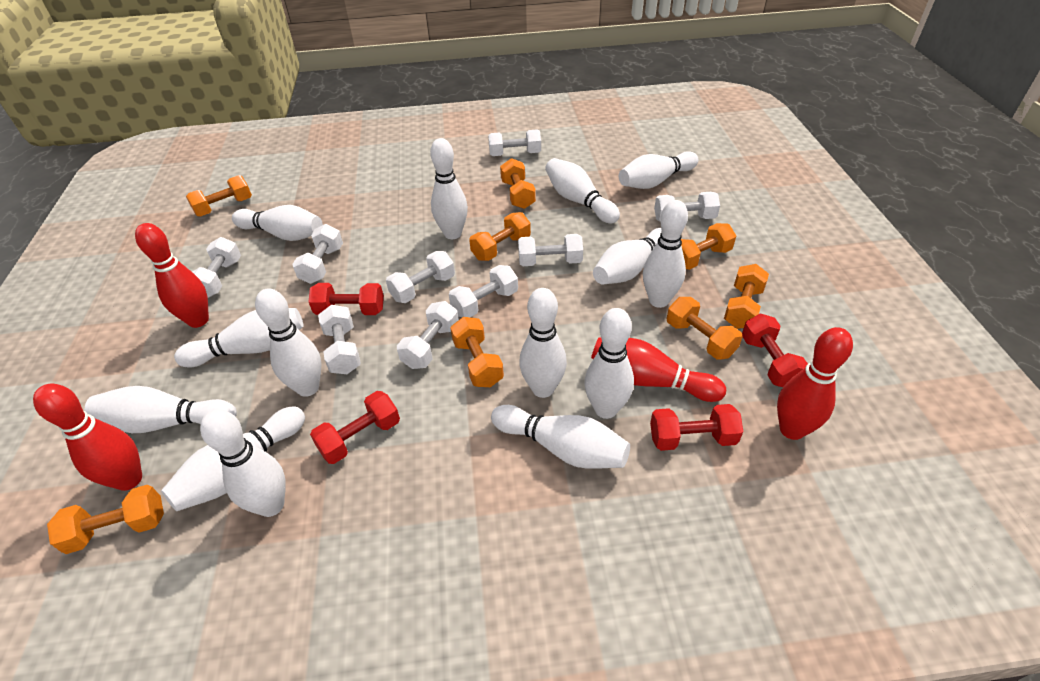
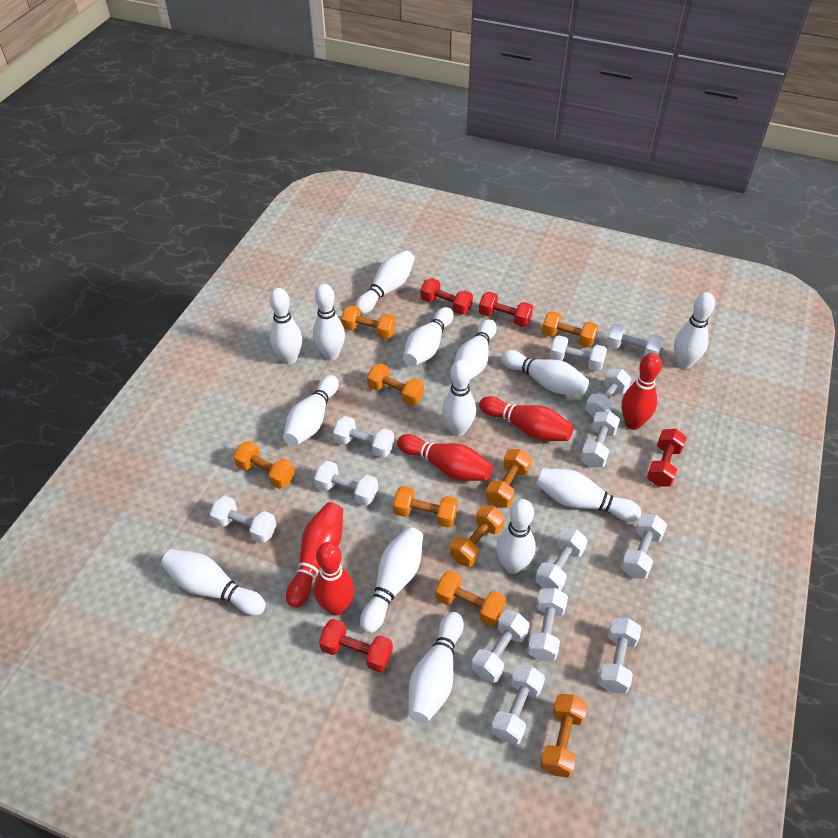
orange dumbbell: 8 -> 9
red bowling pin: 4 -> 5
white dumbbell: 9 -> 13

